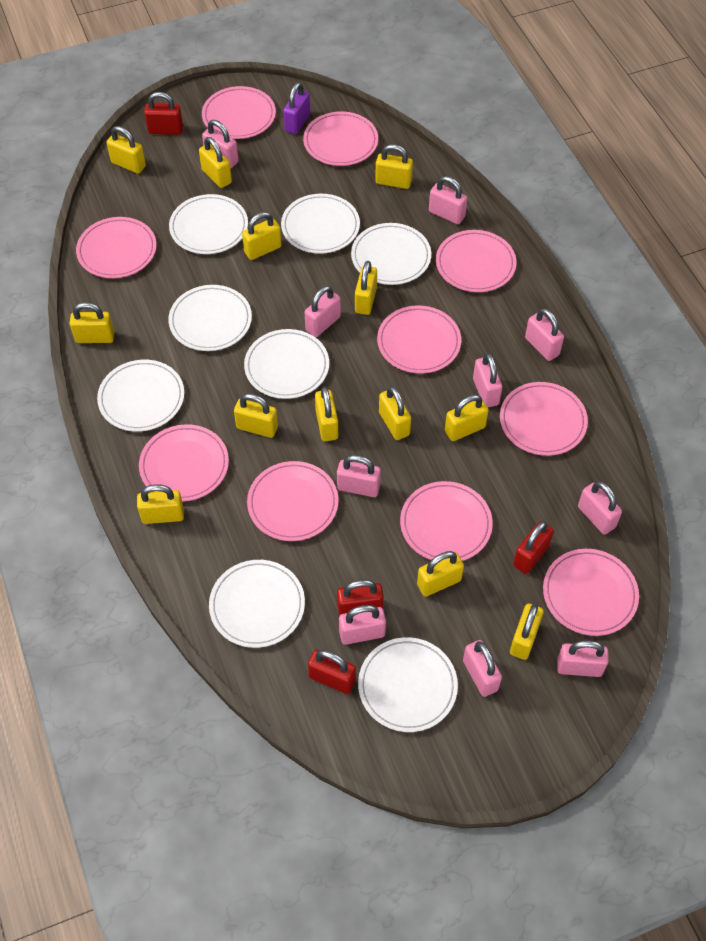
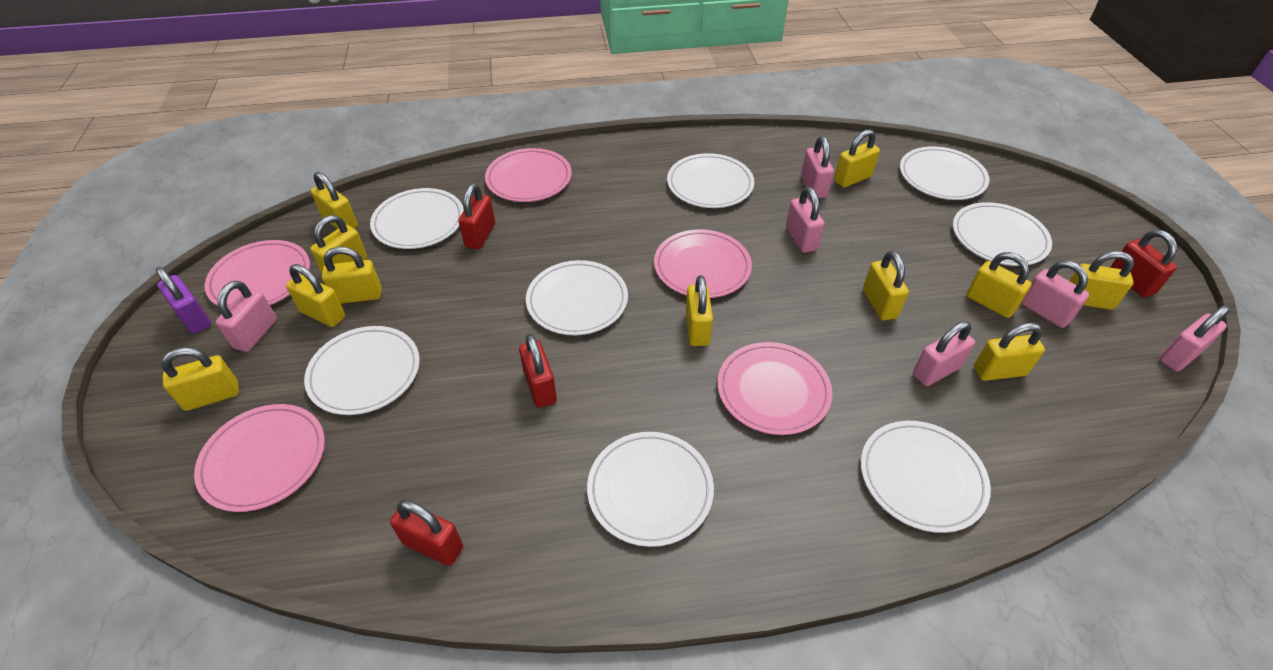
pink padlock: 10 -> 6
pink plate: 10 -> 5
yellow padlock: 13 -> 11

